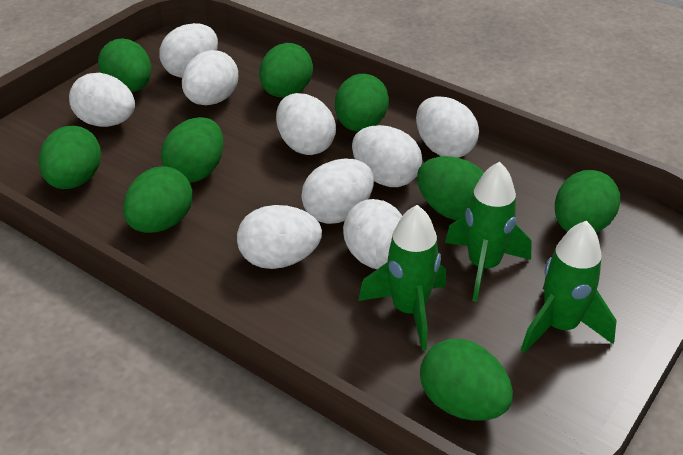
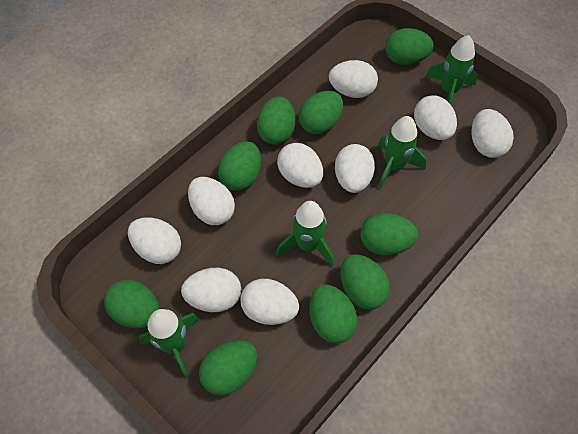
green rocket: 3 -> 4

